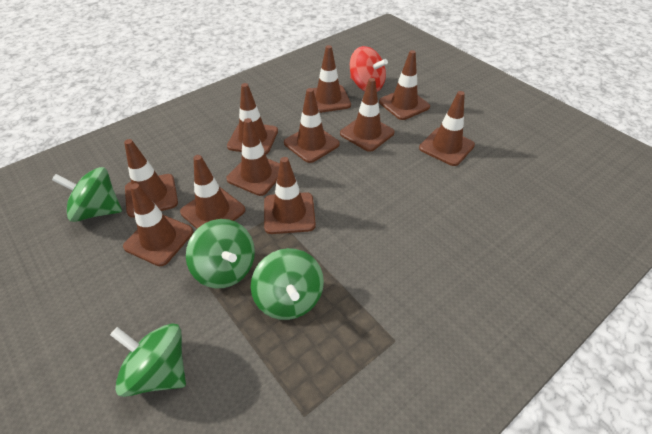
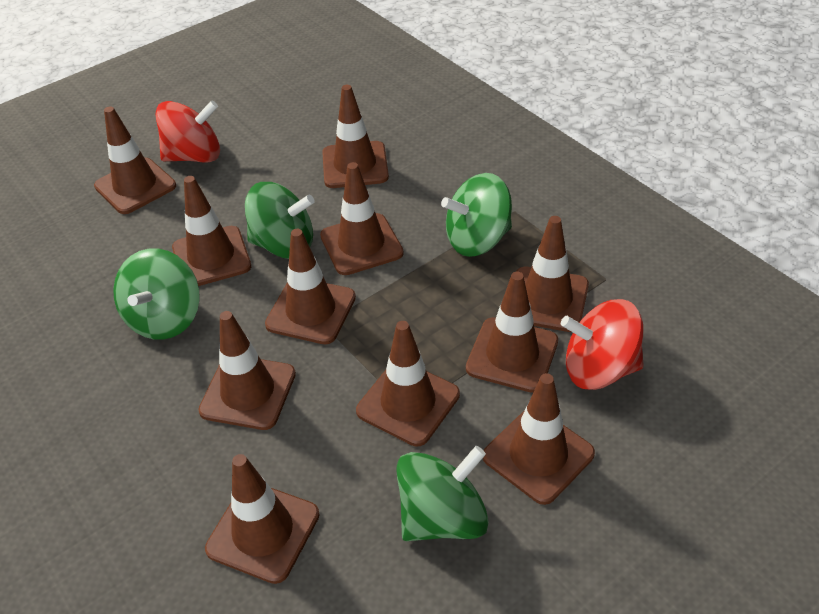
red spinning top: 1 -> 2

